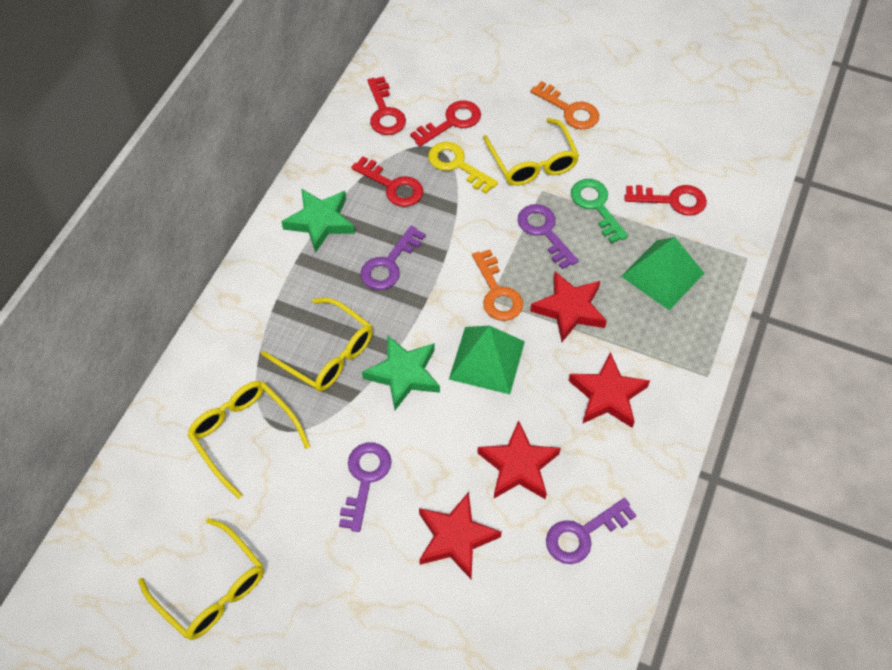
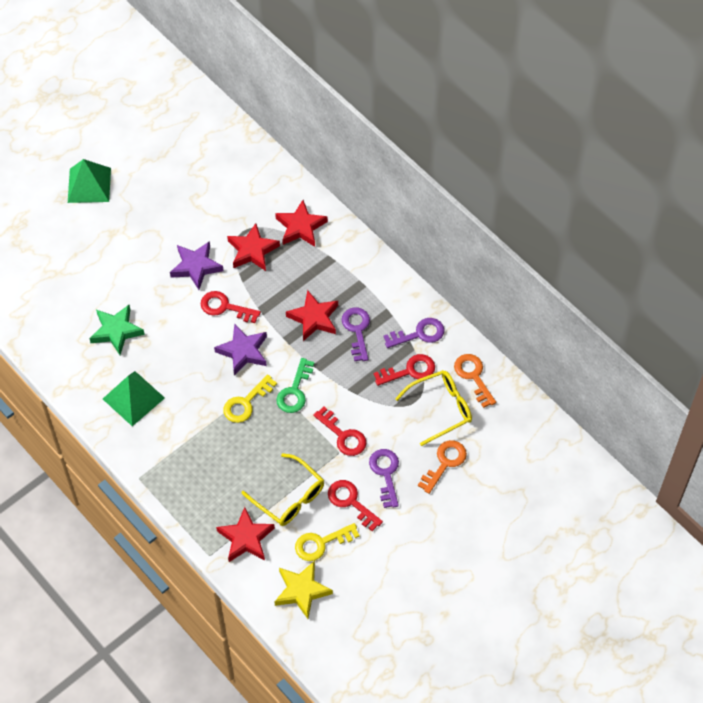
green star: 2 -> 1
purple key: 4 -> 3
purple star: 0 -> 2
yellow glasses: 4 -> 2
yellow key: 1 -> 2
yellow star: 0 -> 1

